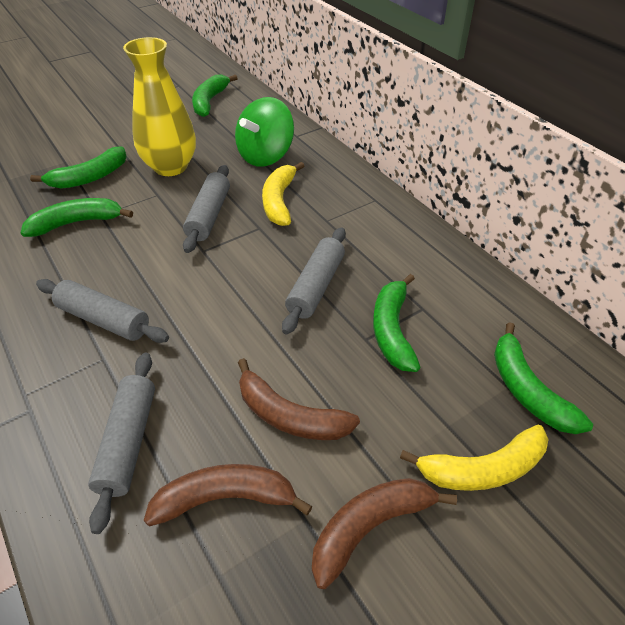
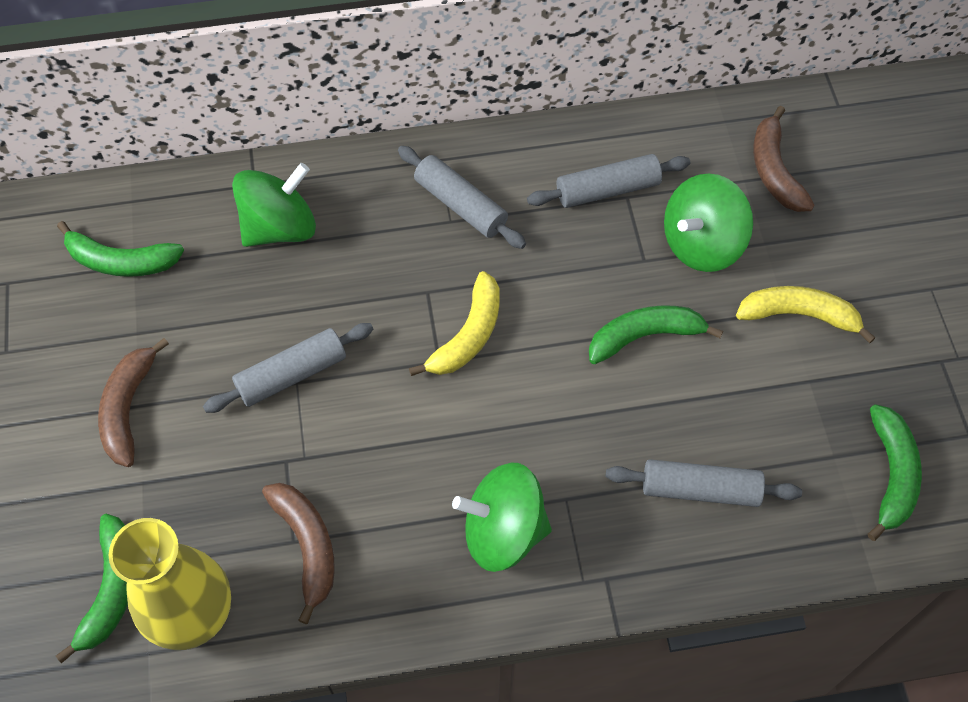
green banana: 5 -> 4
green spinning top: 1 -> 3

